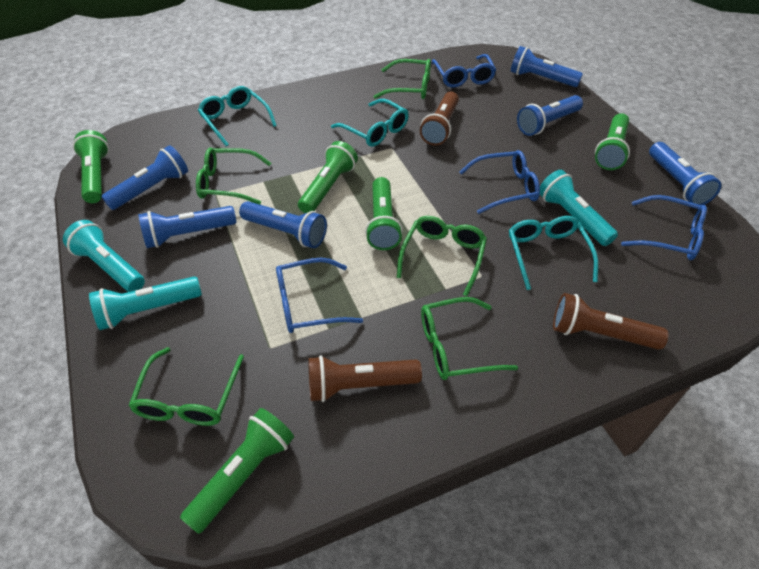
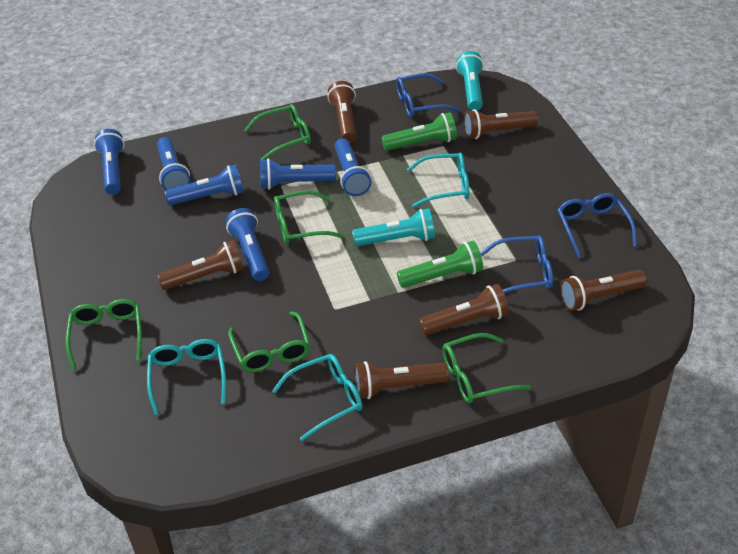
blue glasses: 4 -> 3
brown flashlight: 3 -> 6
green flashlight: 5 -> 2
turquoise flashlight: 3 -> 2

